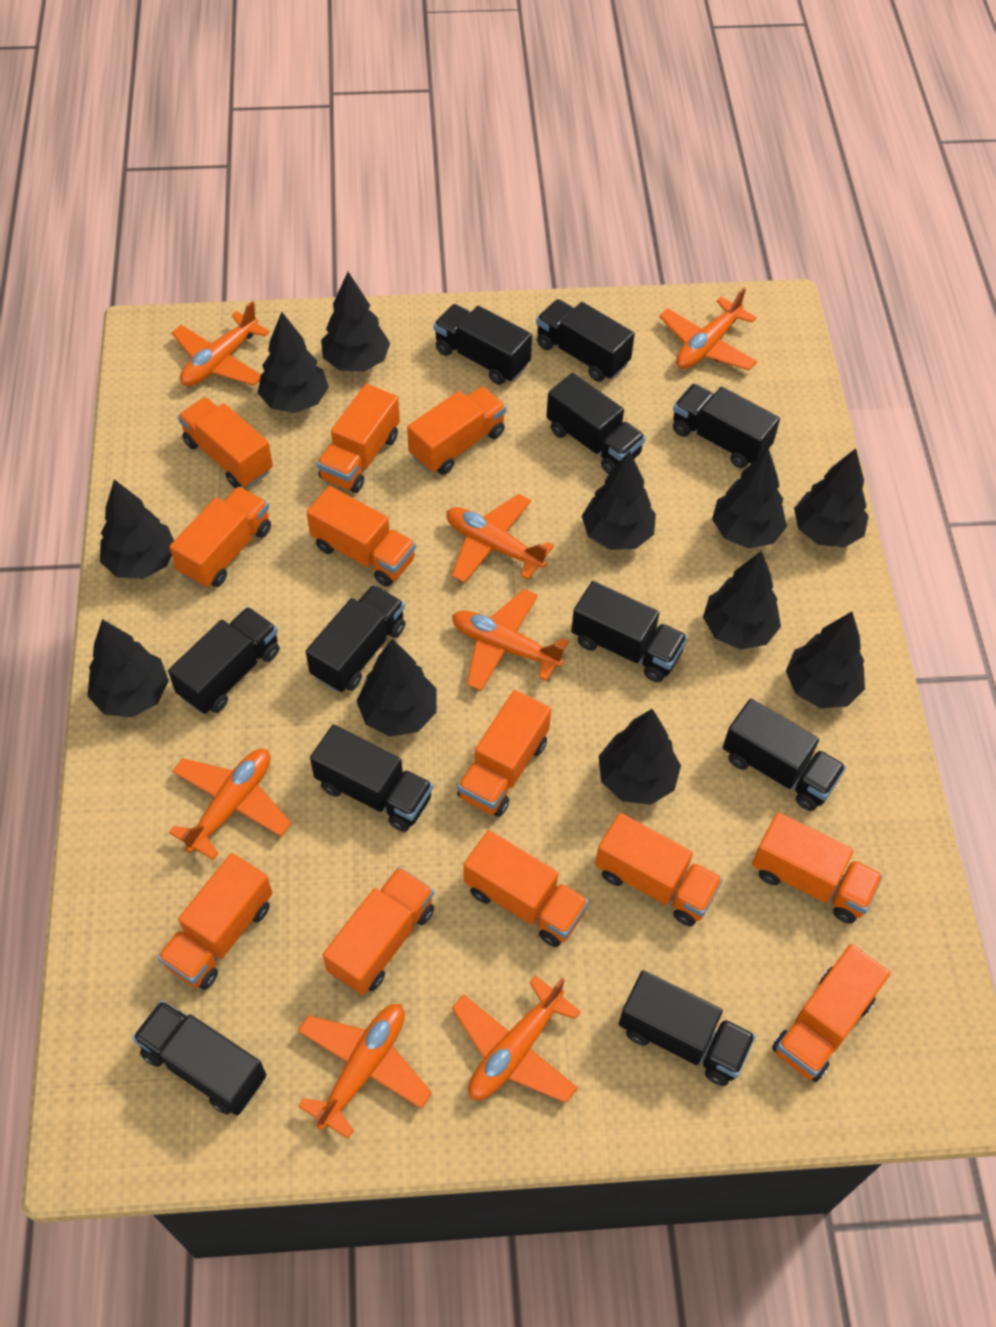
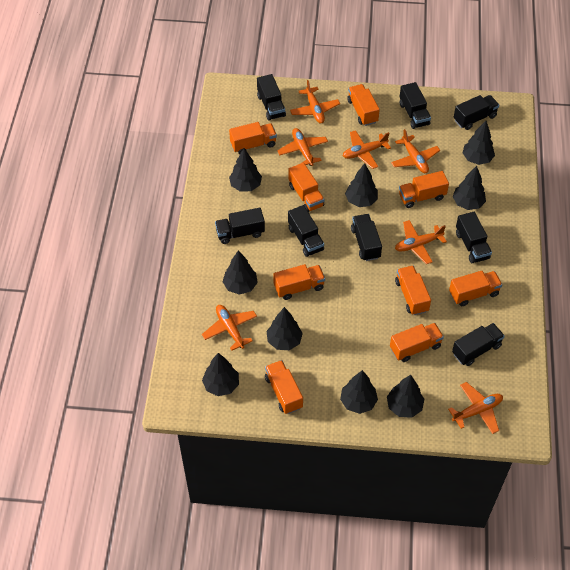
black tree: 11 -> 9
black truck: 11 -> 8
orange truck: 12 -> 9

